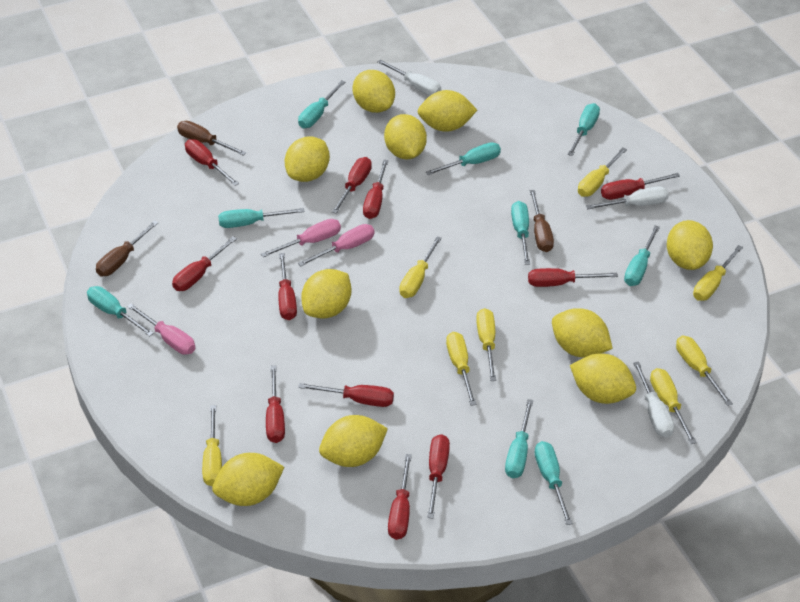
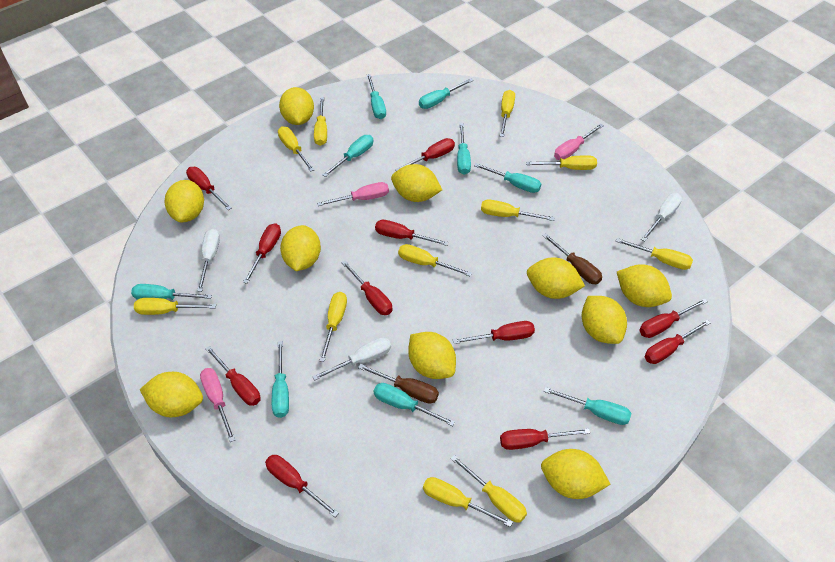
brown screwdriver: 3 -> 2
yellow screwdriver: 8 -> 11

